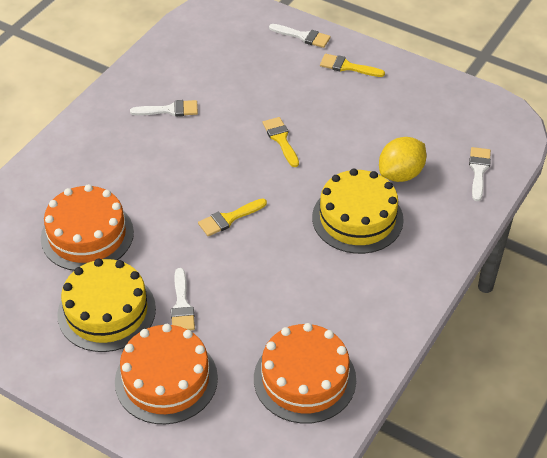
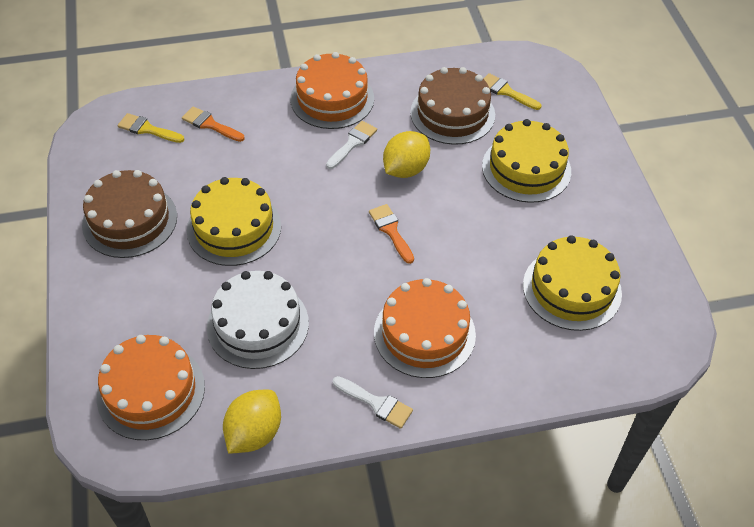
brown cake: 0 -> 2
orange brush: 0 -> 2
white brush: 4 -> 2
white cake: 0 -> 1
yellow brush: 3 -> 2
yellow cake: 2 -> 3
yellow lemon: 1 -> 2

